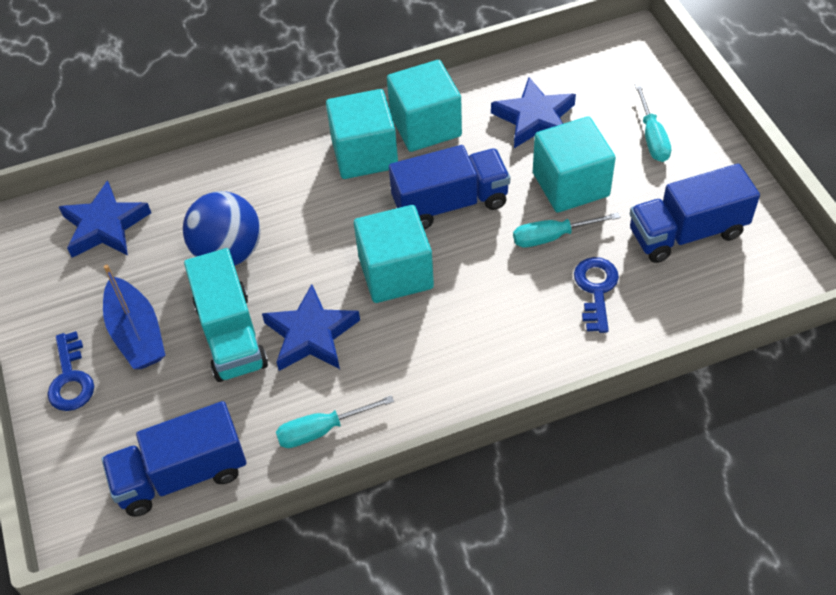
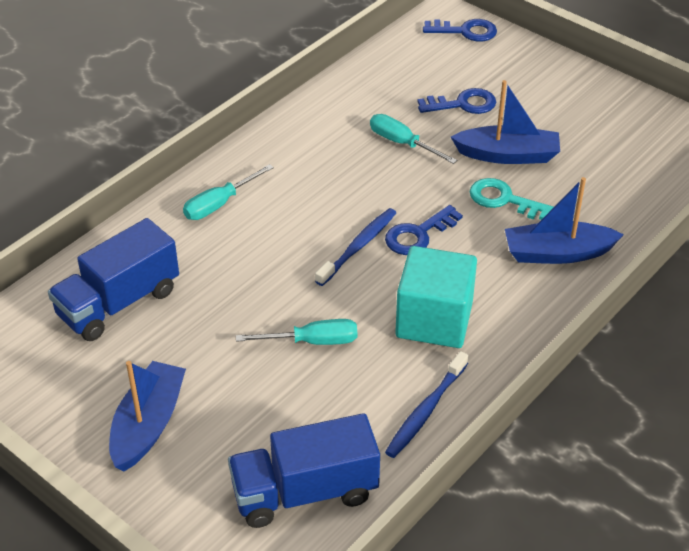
blue ball: 1 -> 0
blue boat: 1 -> 3
blue key: 2 -> 3
blue star: 3 -> 0
blue toothbrush: 0 -> 2
blue truck: 3 -> 2
turquoise cube: 4 -> 1
turquoise key: 0 -> 1
turquoise truck: 1 -> 0

